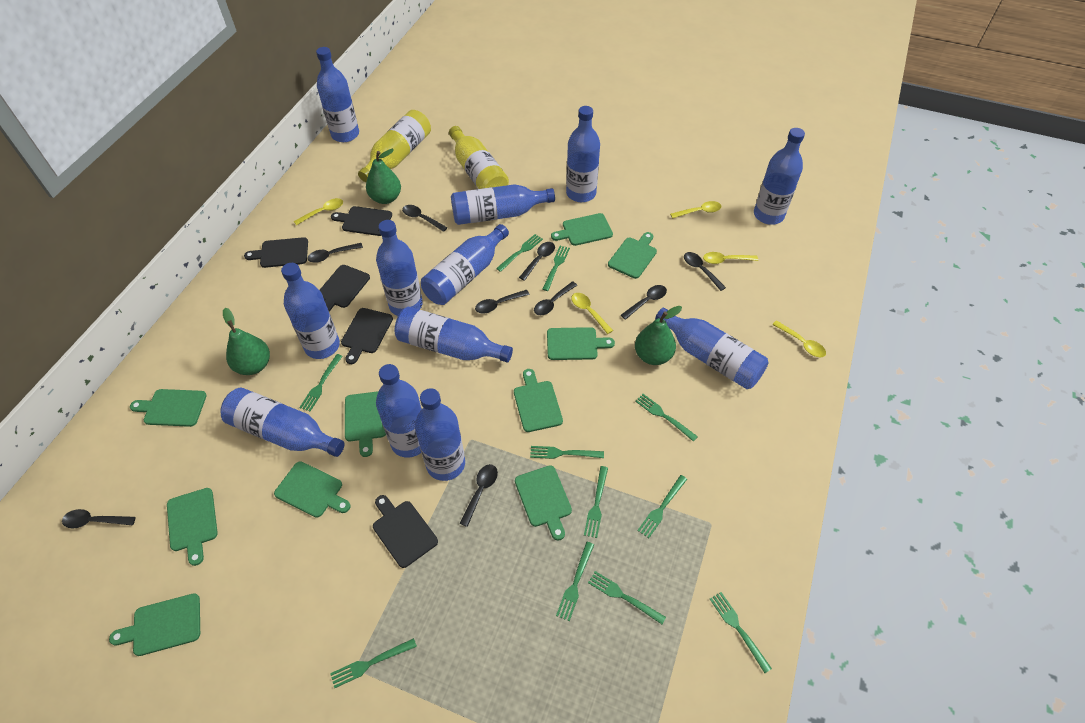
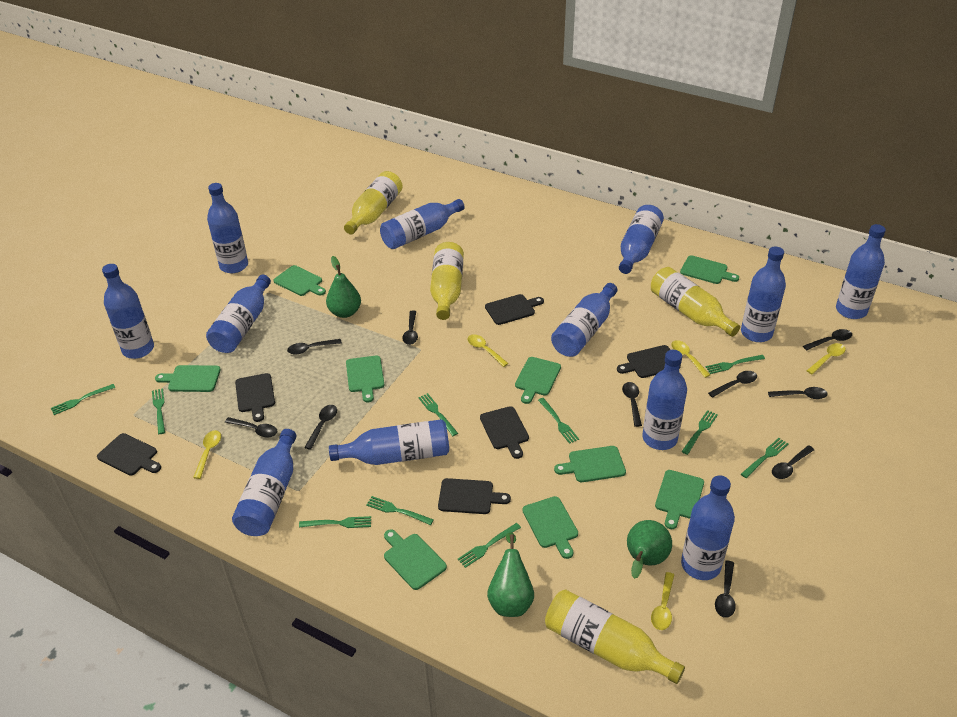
black cutting board: 5 -> 6
black spoon: 9 -> 10
green cutting board: 10 -> 9
green fork: 11 -> 10
yellow bottle: 2 -> 4

